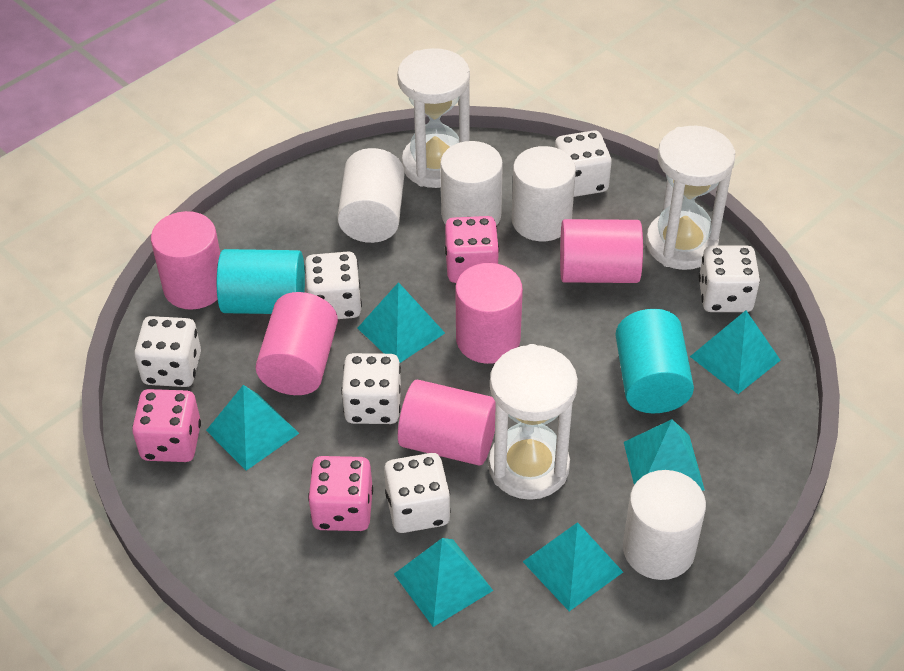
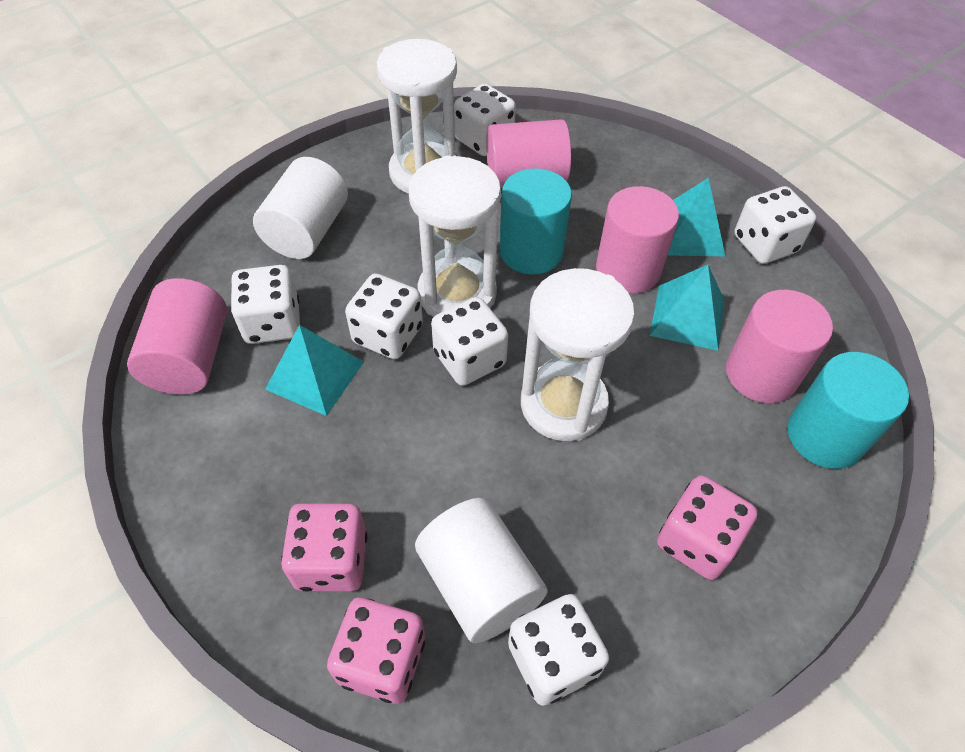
pink cylinder: 5 -> 4
turquoise pyramid: 6 -> 3
white cylinder: 4 -> 2

